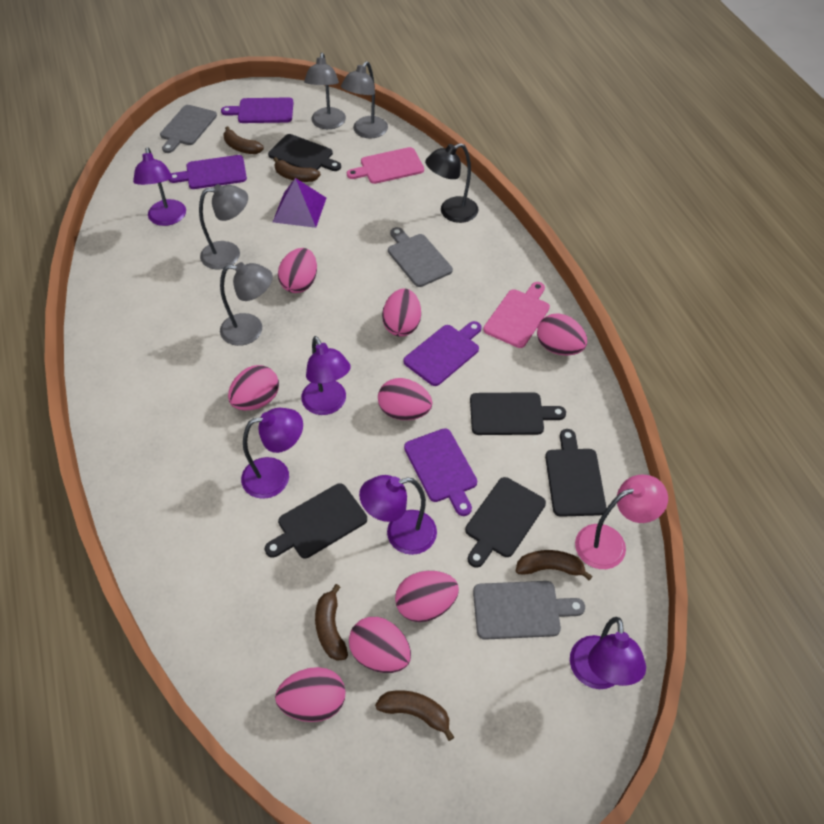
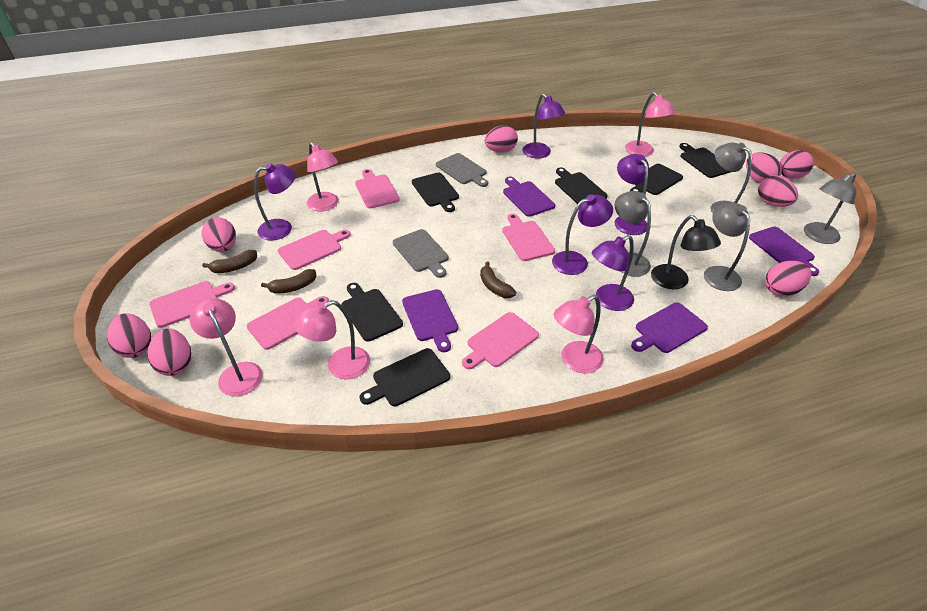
black cutting board: 5 -> 6
brown banana: 5 -> 3
grey cutting board: 3 -> 2
pink cutting board: 2 -> 6
pink lamp: 1 -> 5
purple pyramid: 1 -> 0

